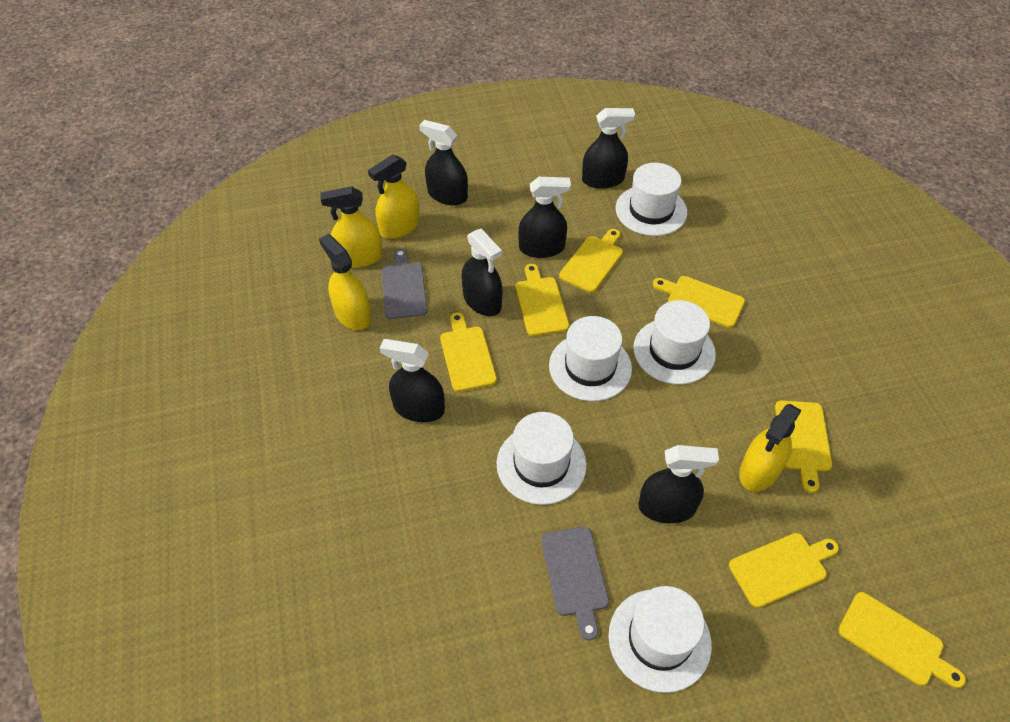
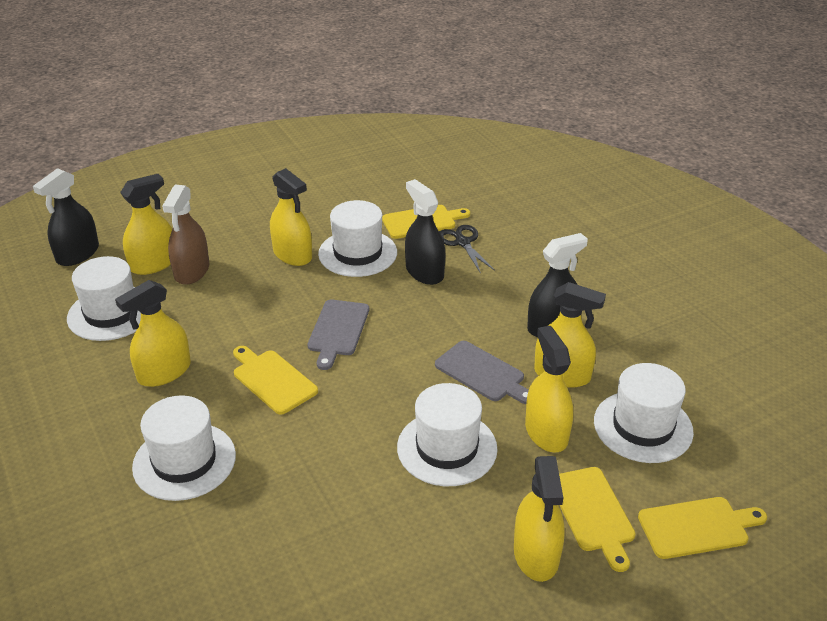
black scissors: 0 -> 1
black spray bottle: 6 -> 3
brown spray bottle: 0 -> 1
yellow cutting board: 7 -> 4
yellow spray bottle: 4 -> 6

